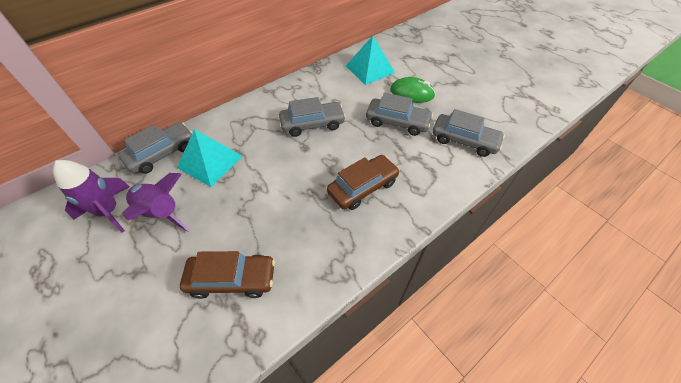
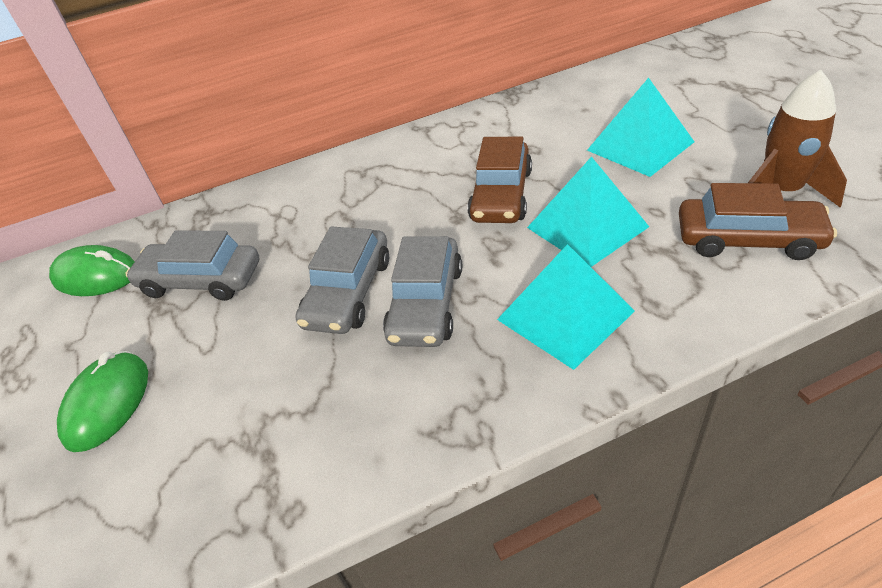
brown rocket: 0 -> 1
green mouse: 1 -> 2
grey car: 4 -> 3
purple rocket: 2 -> 0
turquoise pyramid: 2 -> 3

